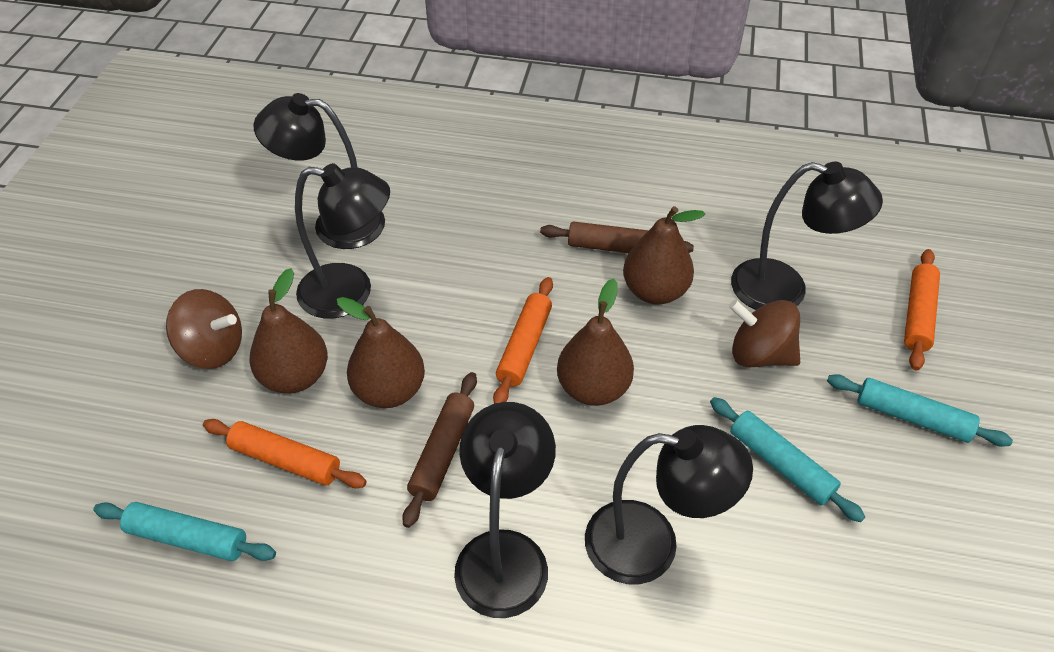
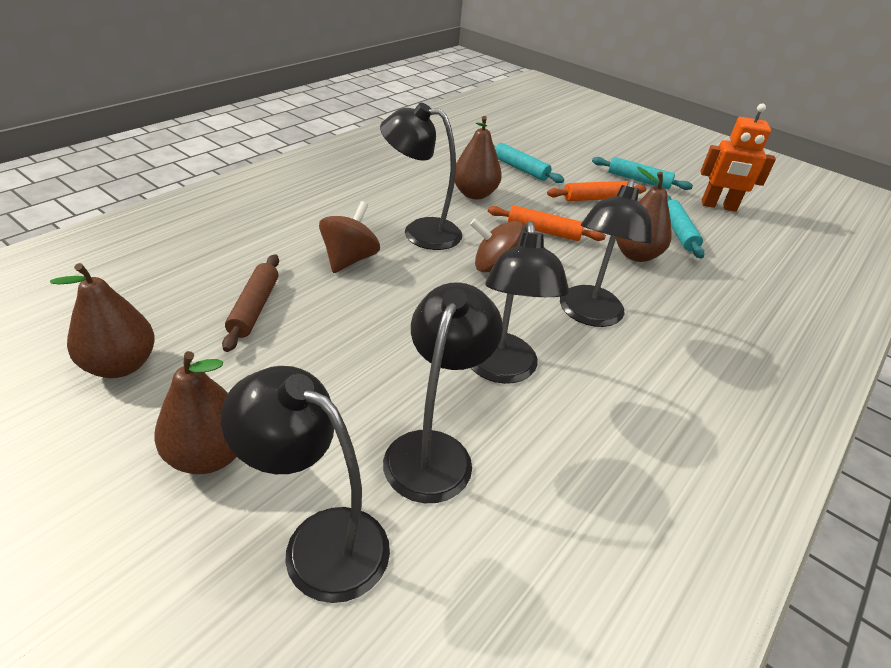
brown rolling pin: 2 -> 1
orange robot: 0 -> 1
orange rolling pin: 3 -> 2

